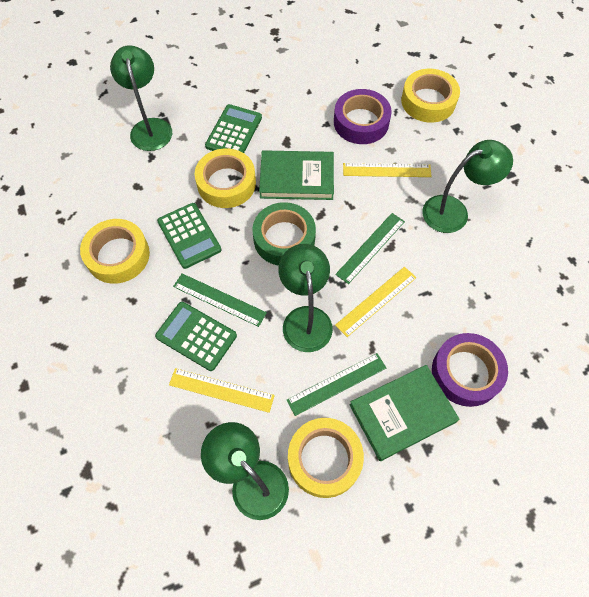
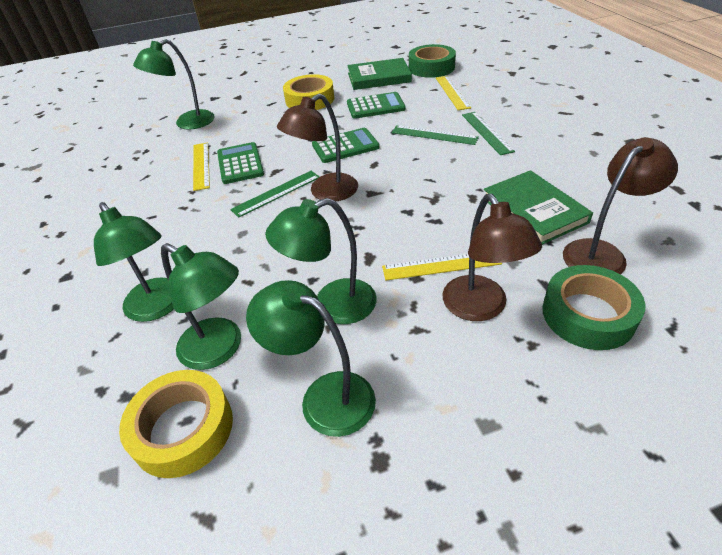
brown lamp: 0 -> 3
green lamp: 4 -> 5
green tape: 1 -> 2
purple tape: 2 -> 0
yellow tape: 4 -> 2

